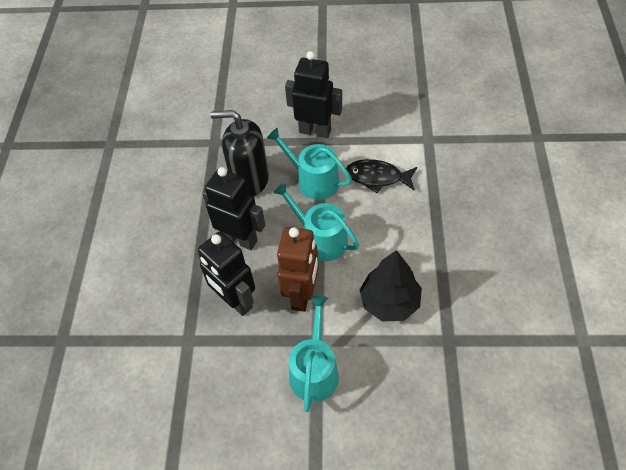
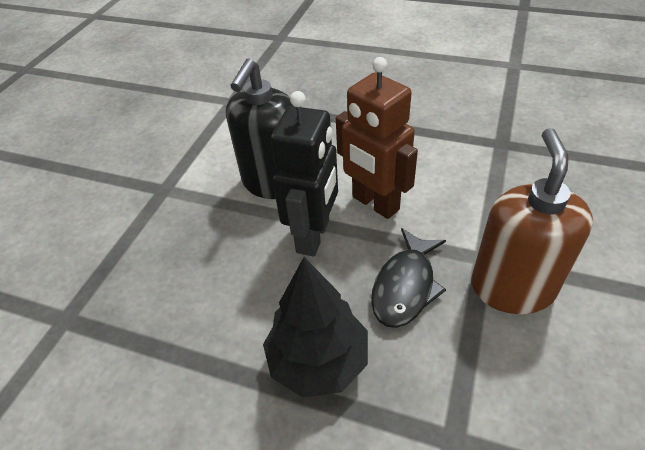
black robot: 3 -> 1
brown soap dispenser: 0 -> 1
turquoise watering can: 3 -> 0

